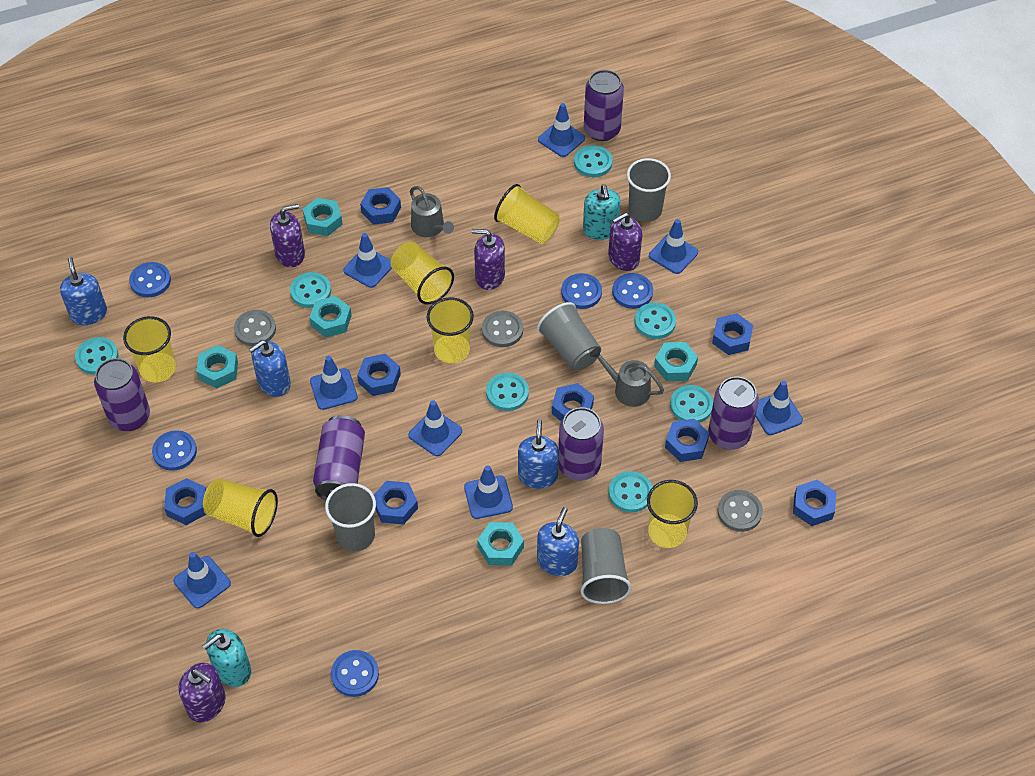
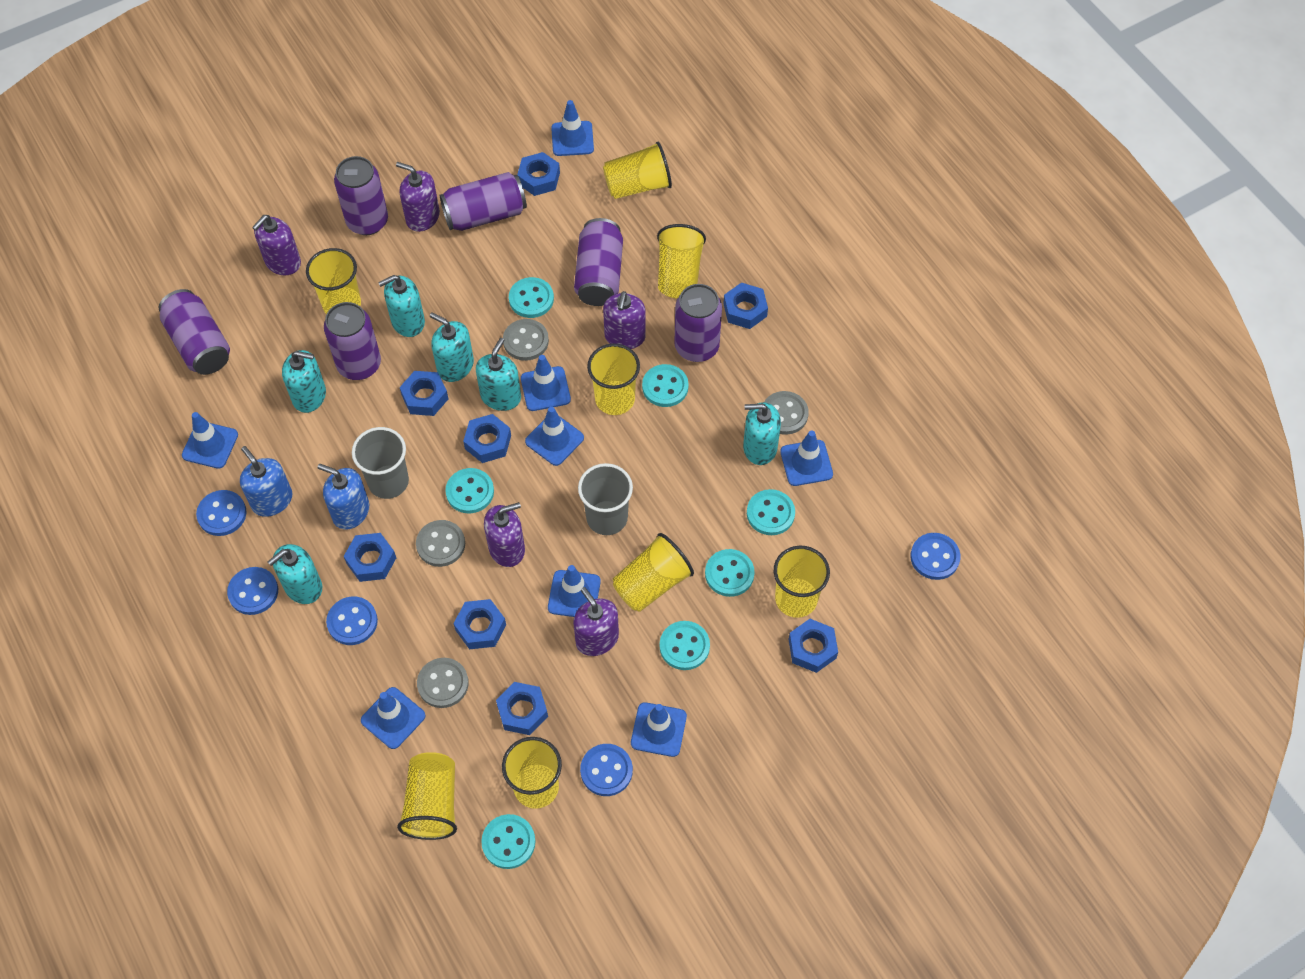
blue soap dispenser: 4 -> 2
grey button: 3 -> 4
grey cup: 4 -> 2
grey watering can: 2 -> 0
purple can: 5 -> 6
purple soap dispenser: 4 -> 5
turquoise nut: 5 -> 0
turquoise soap dispenser: 2 -> 6
yellow cup: 6 -> 8

